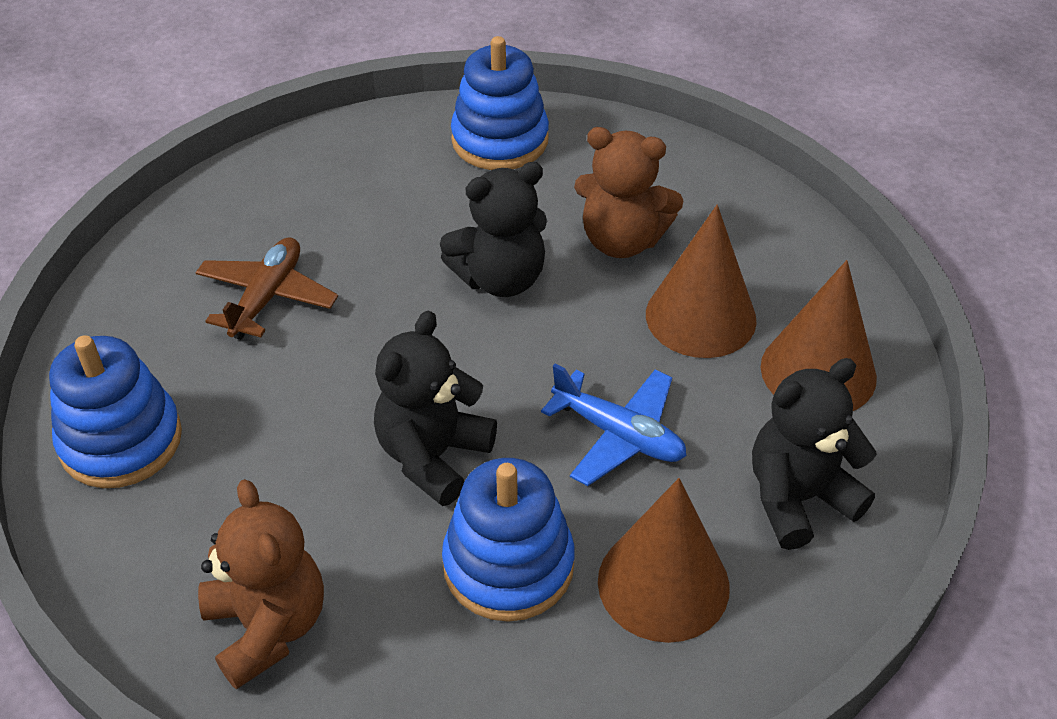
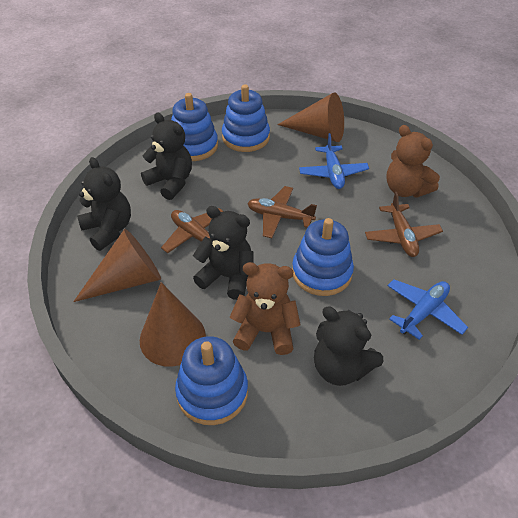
black teddy bear: 3 -> 4
blue plane: 1 -> 2
blue stacking toy: 3 -> 4
brown plane: 1 -> 3

